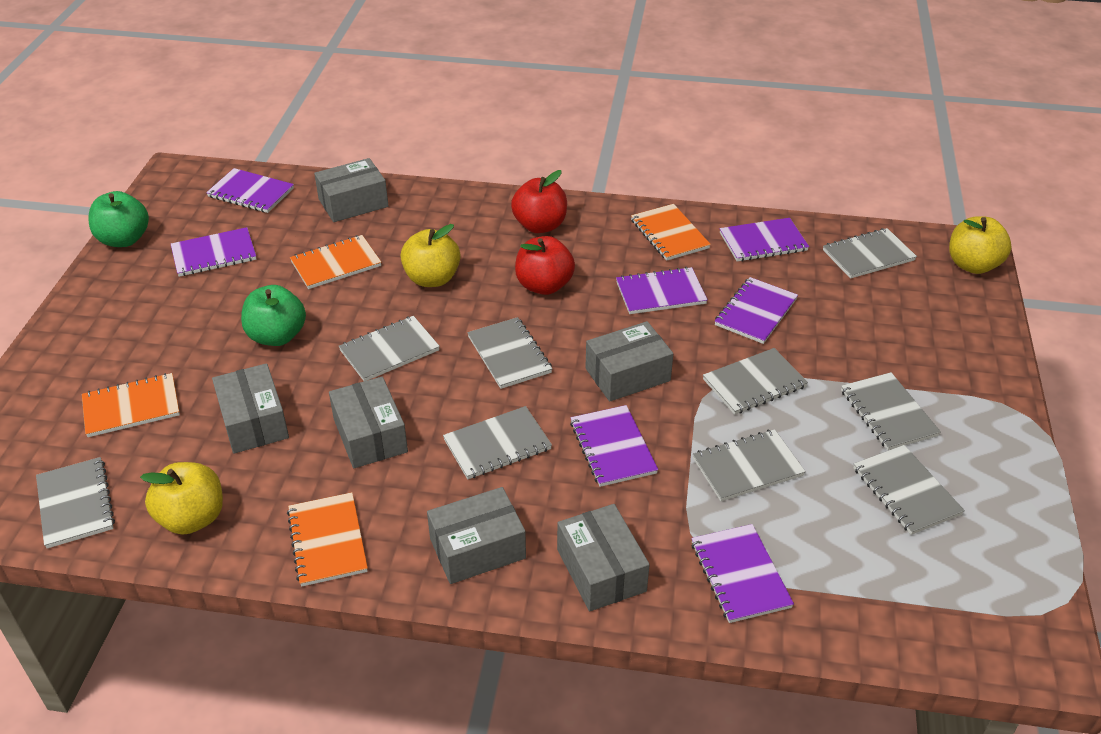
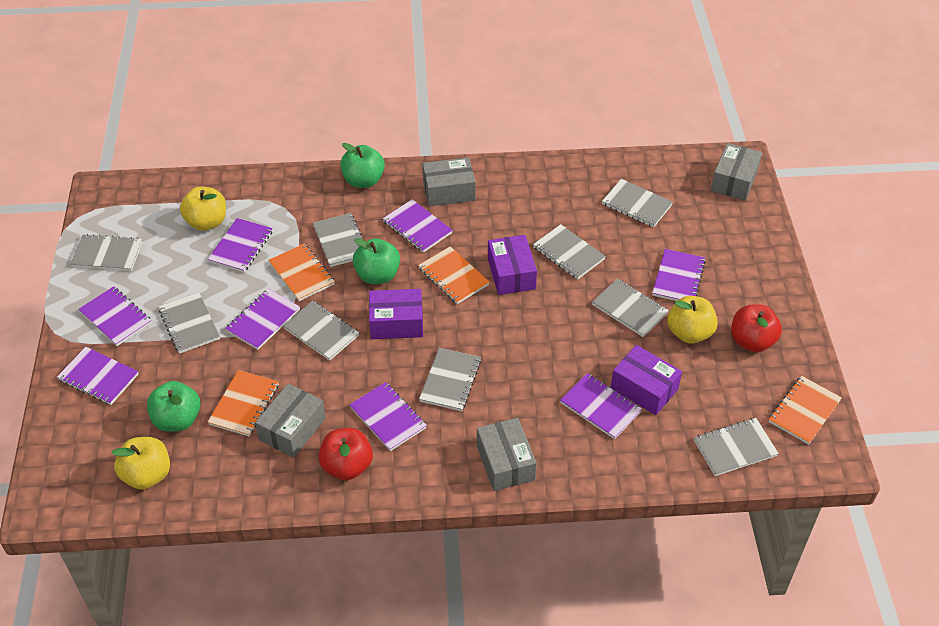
green apple: 2 -> 3
grey box: 6 -> 4
purple box: 0 -> 3
purple notebook: 7 -> 8

